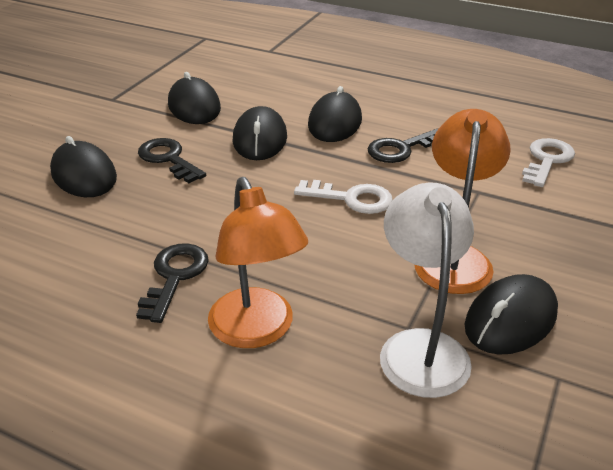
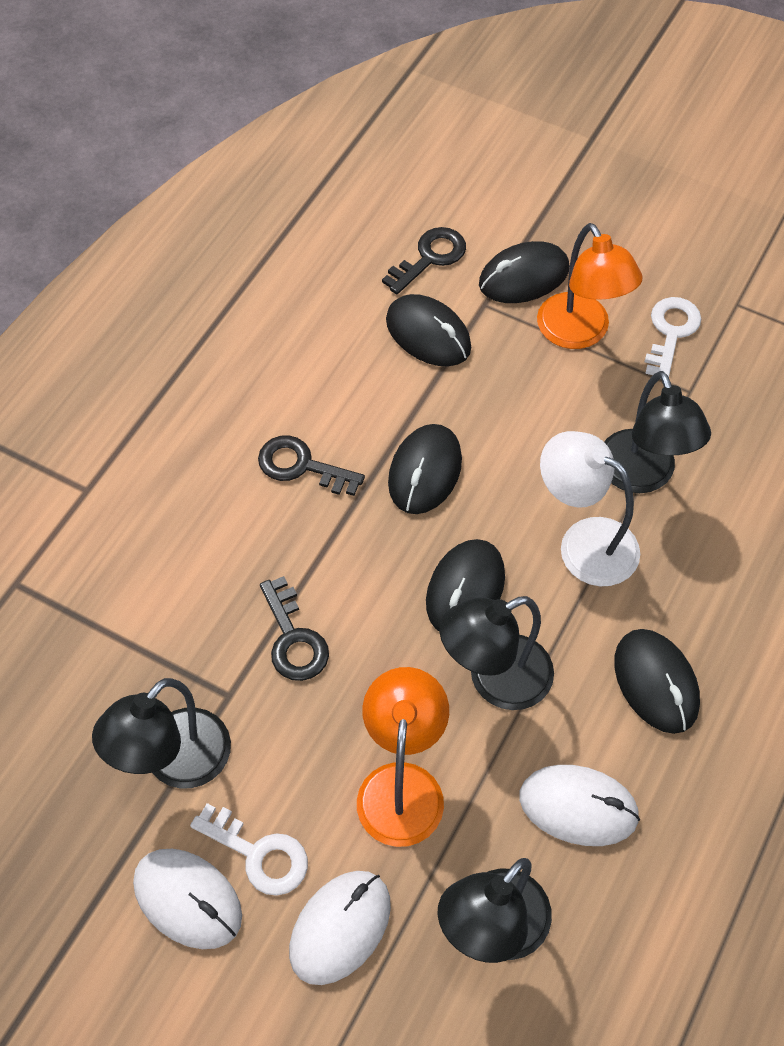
black lamp: 0 -> 4
white mouse: 0 -> 3

